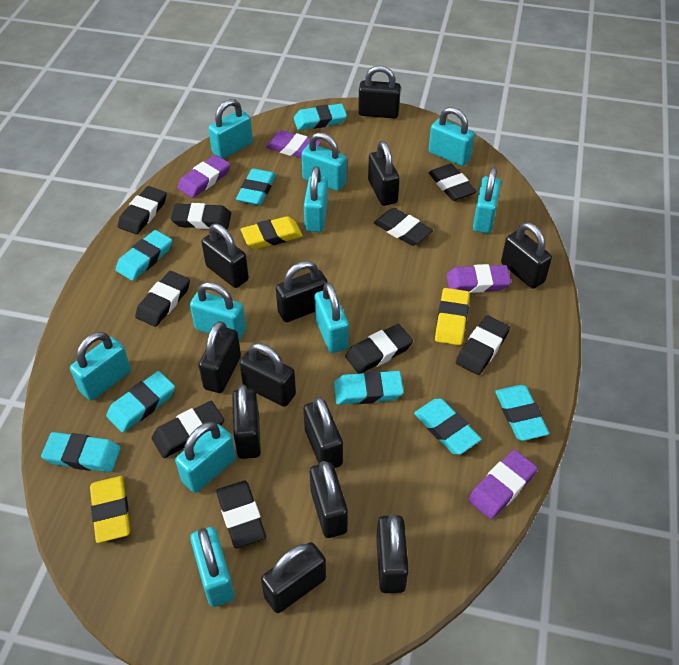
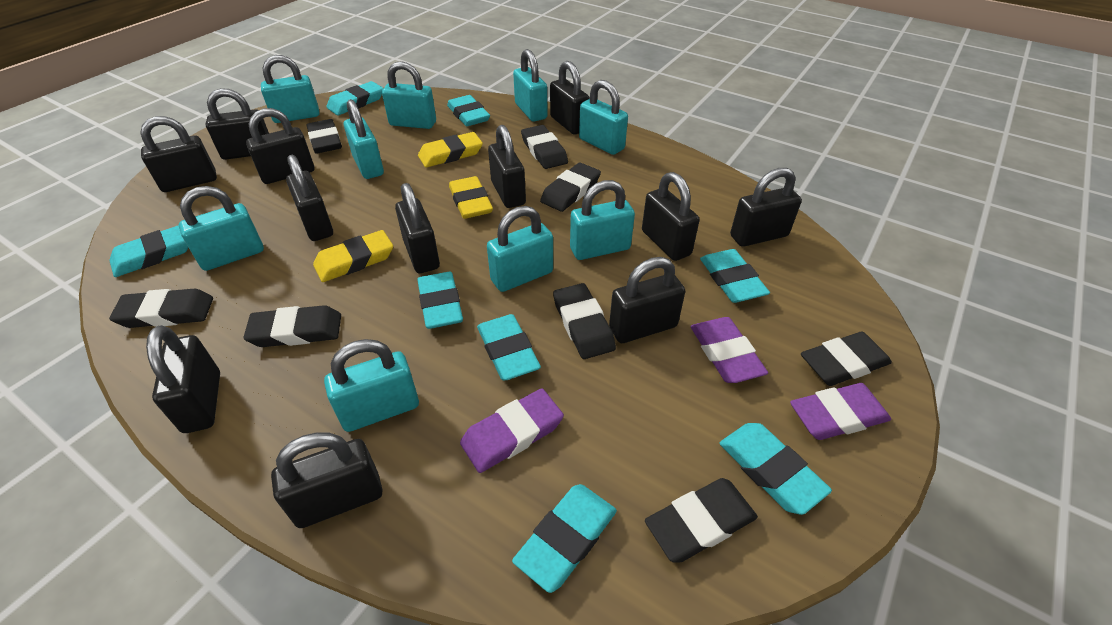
black eraser: 9 -> 8
purple eraser: 4 -> 3
turquoise padlock: 10 -> 9

